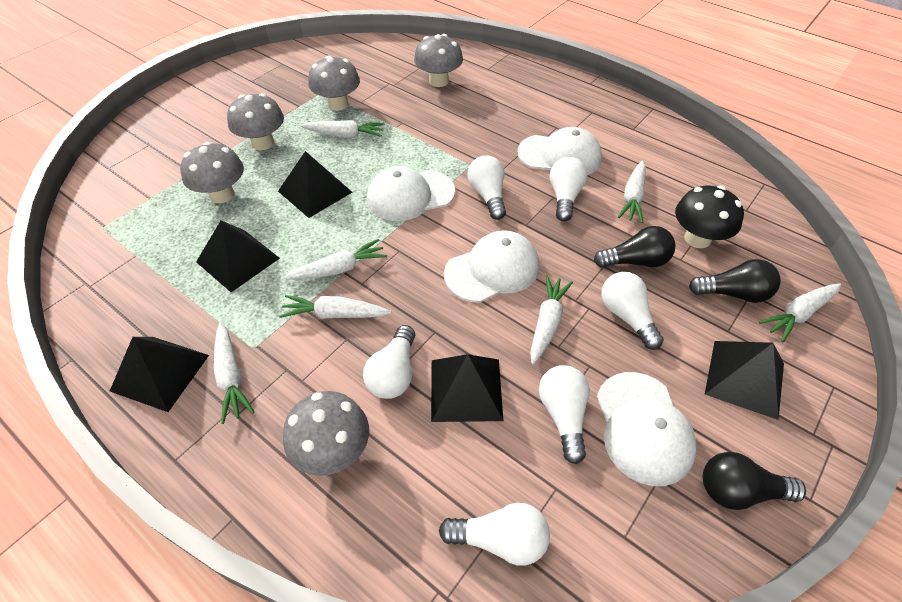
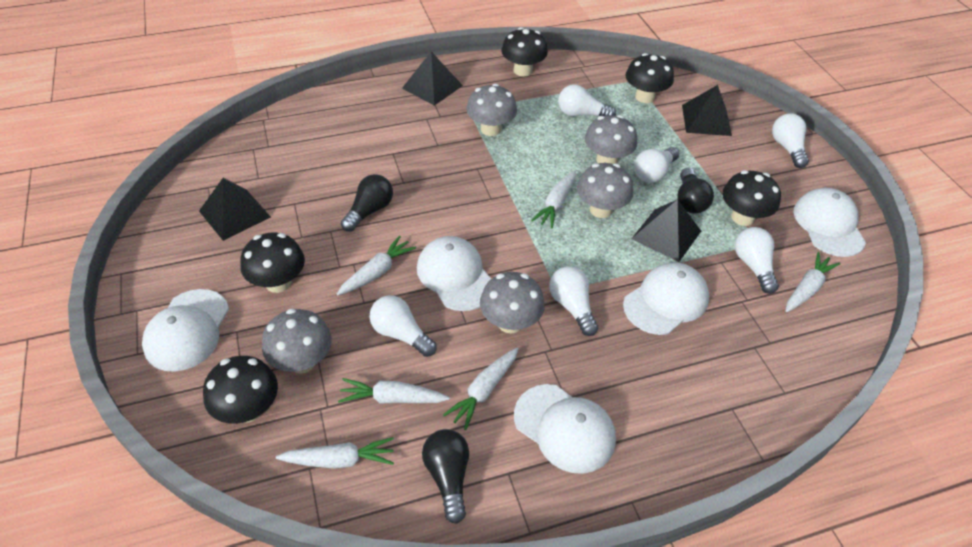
black mushroom: 1 -> 5
black pyramid: 5 -> 4
white cap: 4 -> 5
white carrot: 7 -> 6

